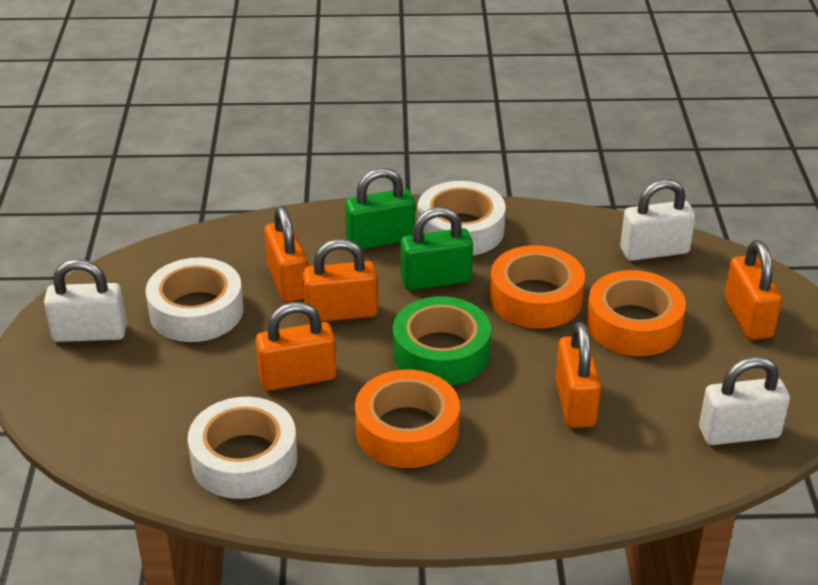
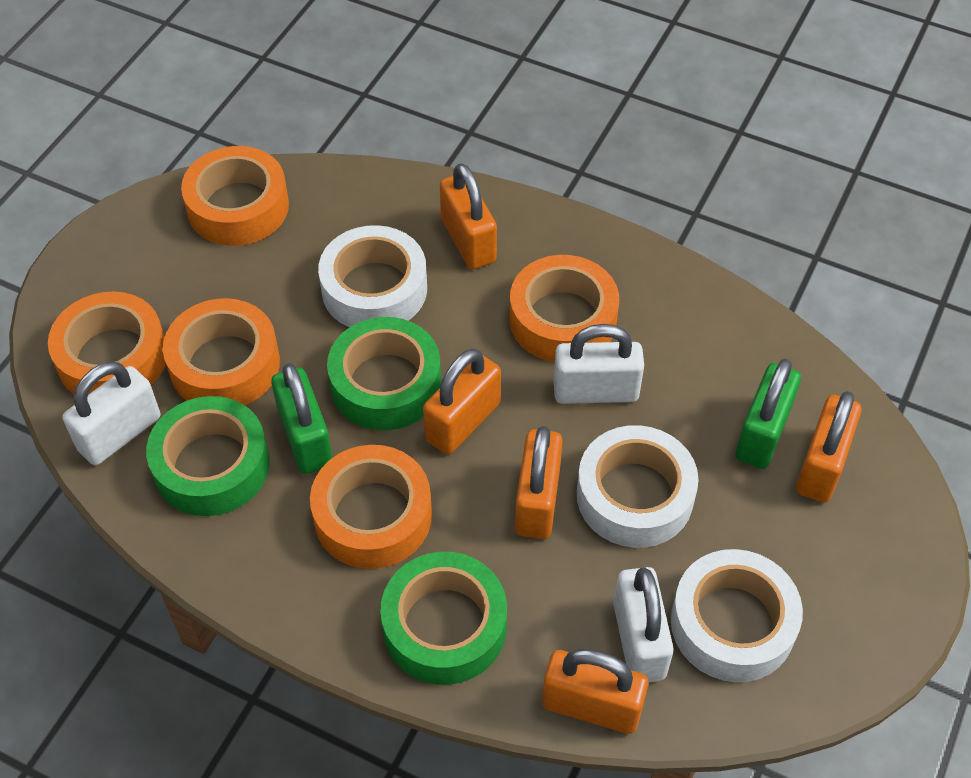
green tape: 1 -> 3
orange tape: 3 -> 5

